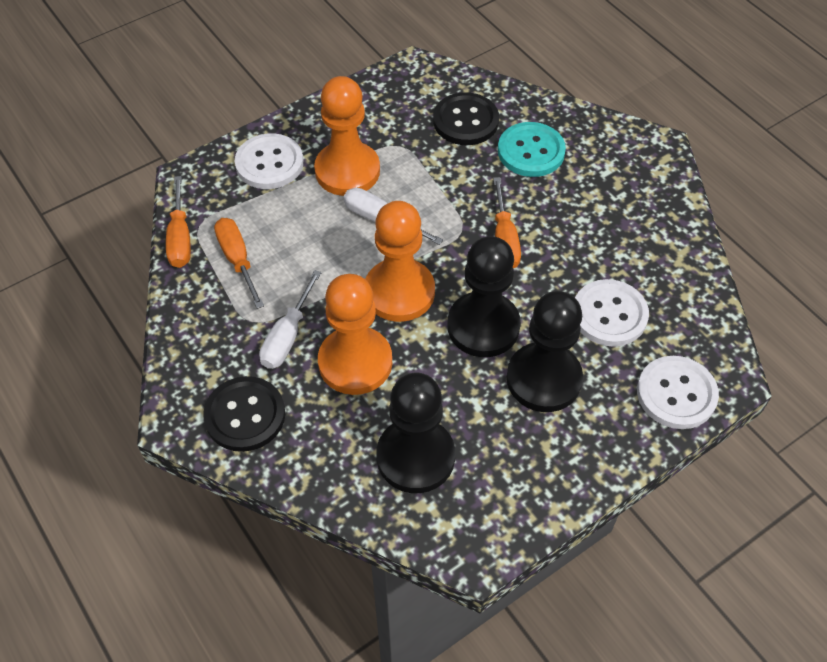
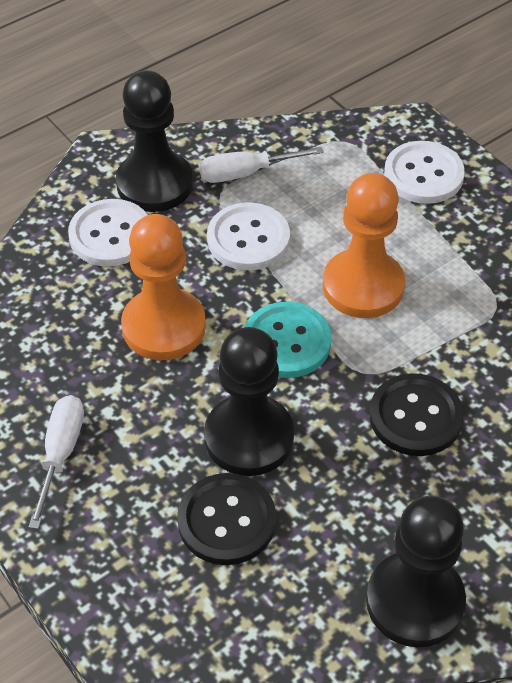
orange pawn: 3 -> 2
orange screwdriver: 3 -> 0

